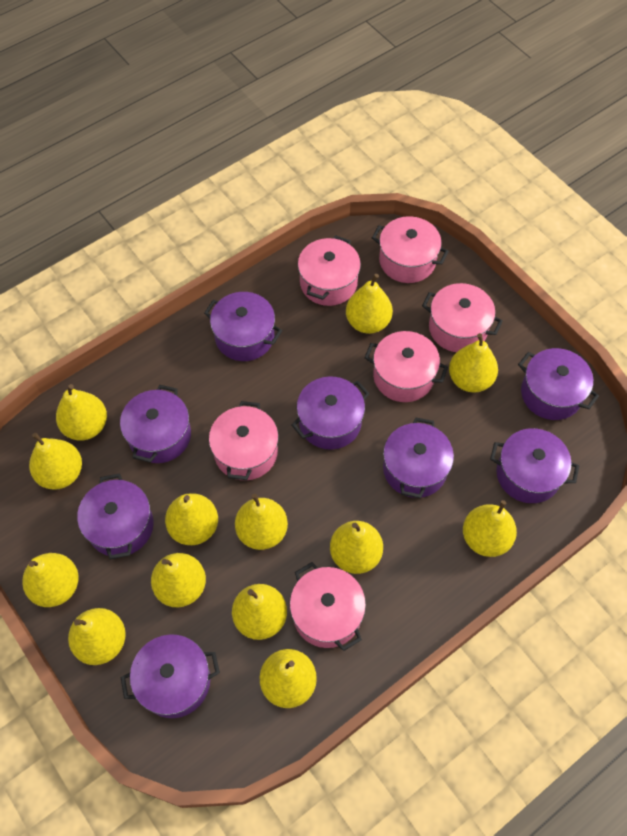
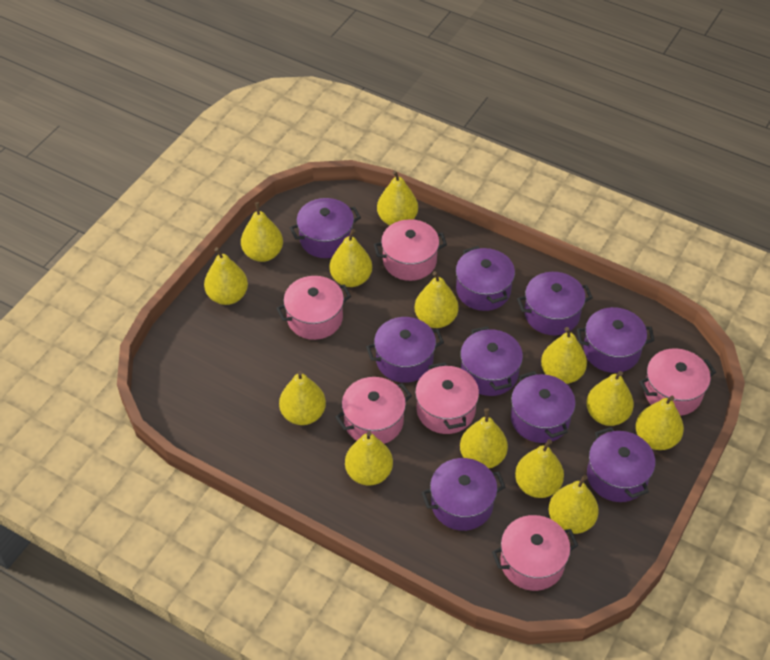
purple pot: 8 -> 9

